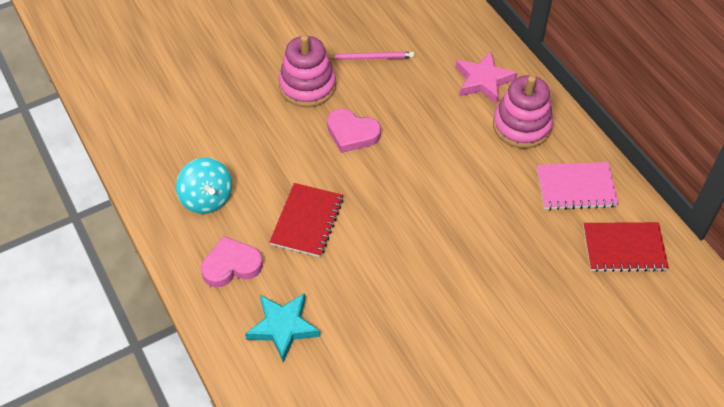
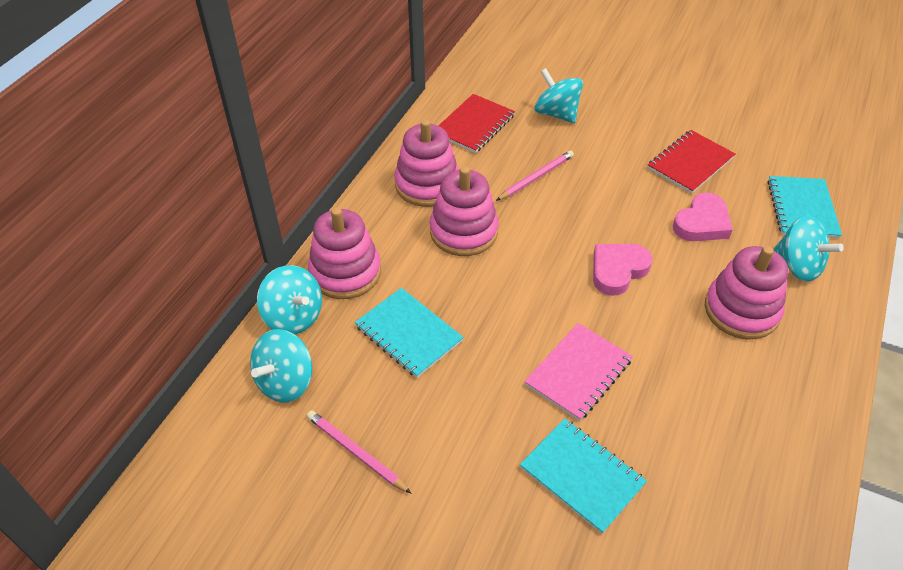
pink pencil: 1 -> 2
pink stacking toy: 2 -> 4
pink star: 1 -> 0
turquoise notebook: 0 -> 3
turquoise spinning top: 1 -> 4
turquoise star: 1 -> 0

